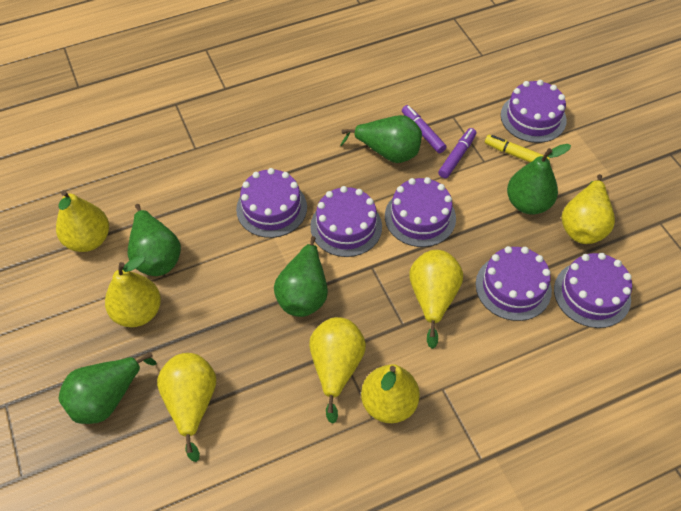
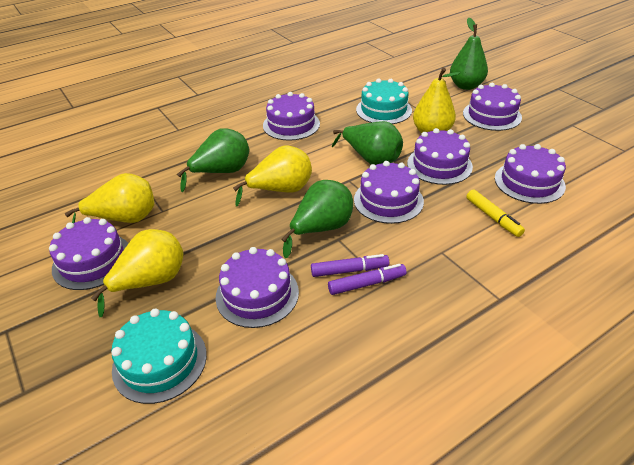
green pear: 5 -> 4
purple cake: 6 -> 7
turquoise cake: 0 -> 2
yellow pear: 7 -> 4

